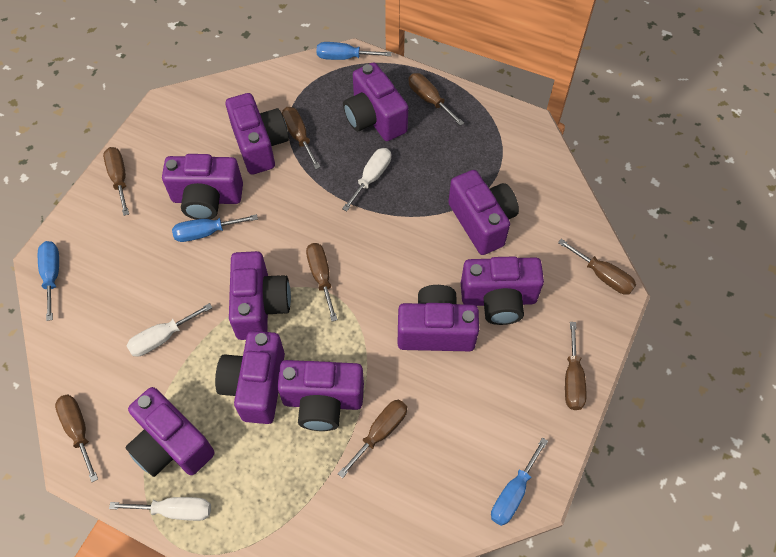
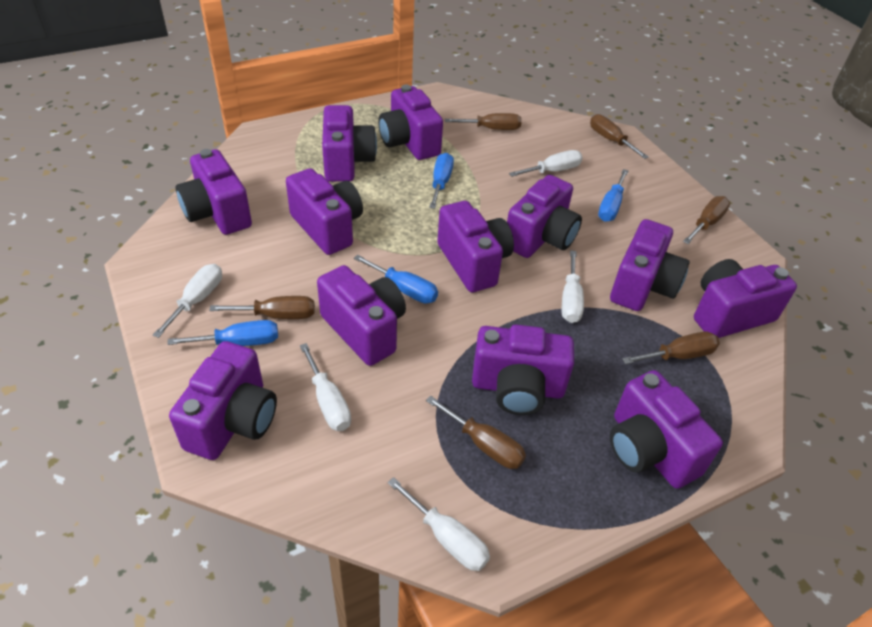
brown screwdriver: 8 -> 6
purple camera: 10 -> 12
white screwdriver: 3 -> 5

